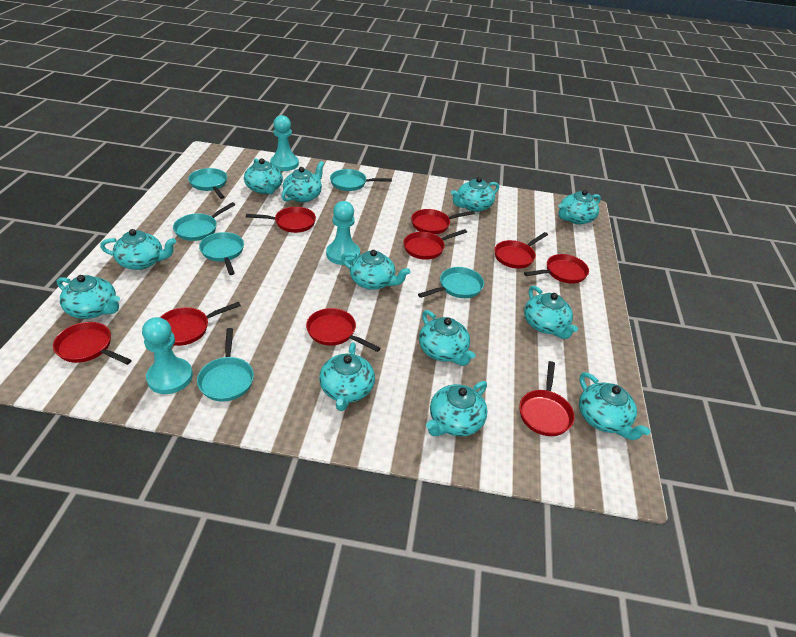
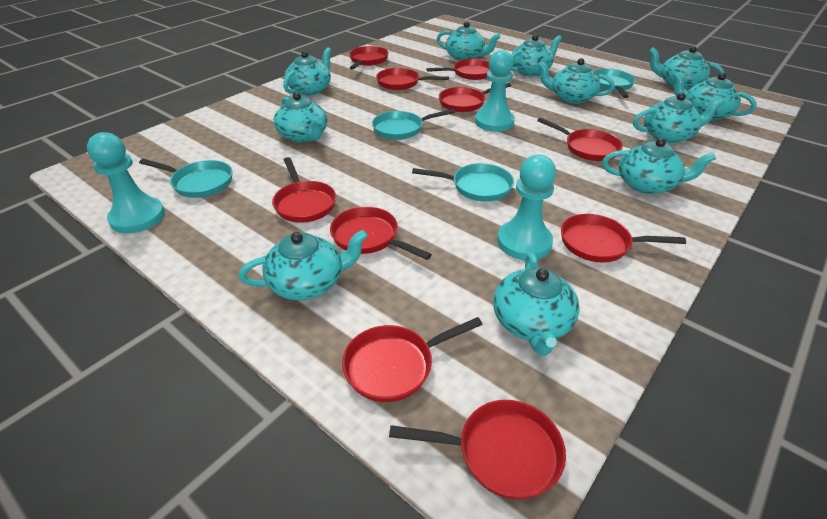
red pan: 9 -> 10
turquoise pan: 6 -> 4
turquoise teapot: 12 -> 11

